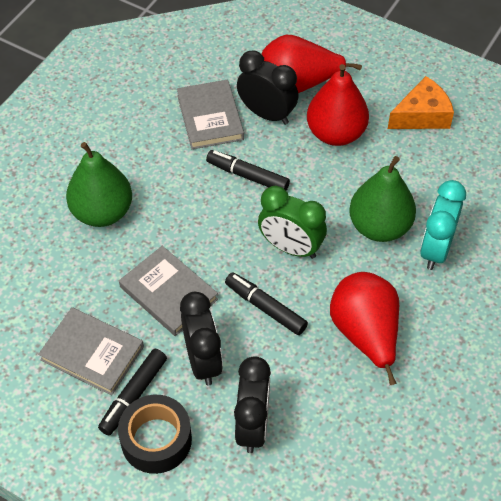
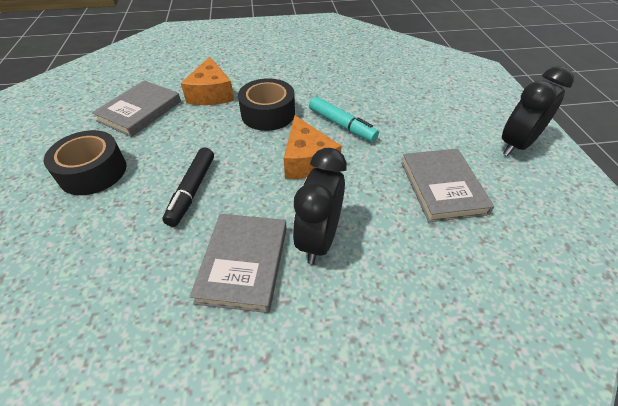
black clock: 3 -> 2
black marker: 3 -> 1
black tape: 1 -> 2
green clock: 1 -> 0
green pear: 2 -> 0
orange cheese: 1 -> 2
red pear: 3 -> 0
turquoise clock: 1 -> 0
turquoise marker: 0 -> 1

